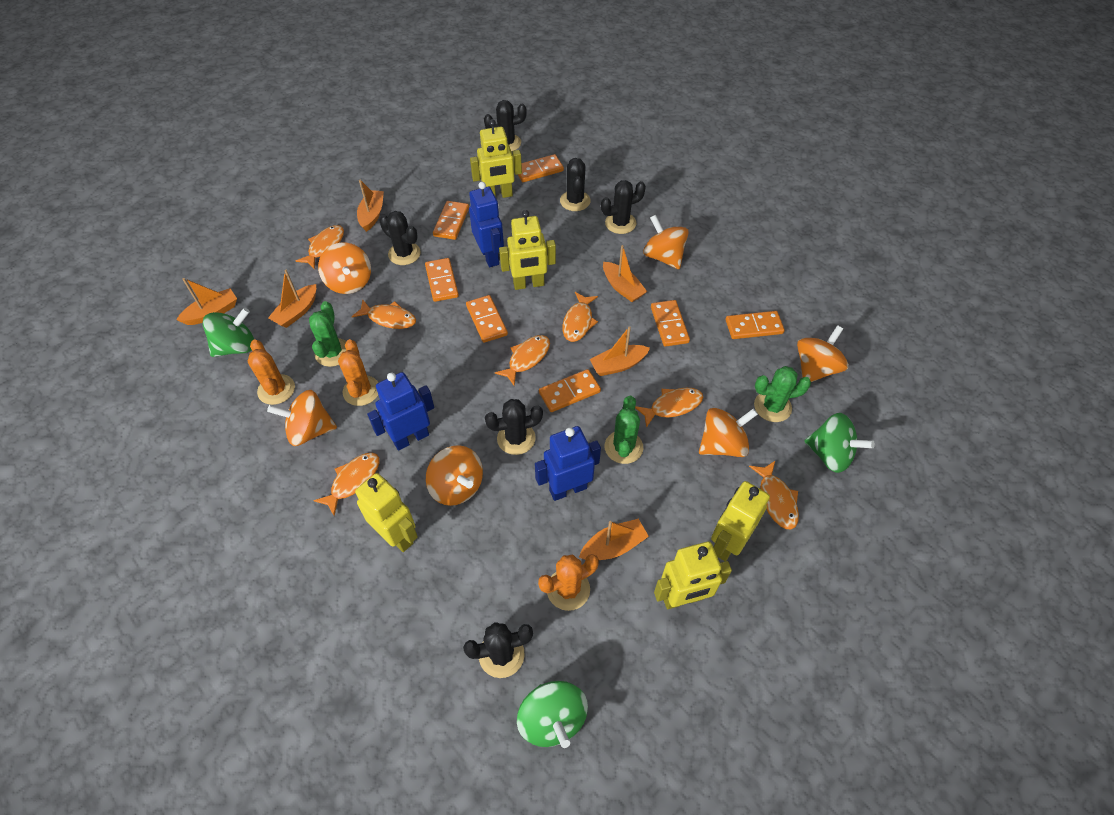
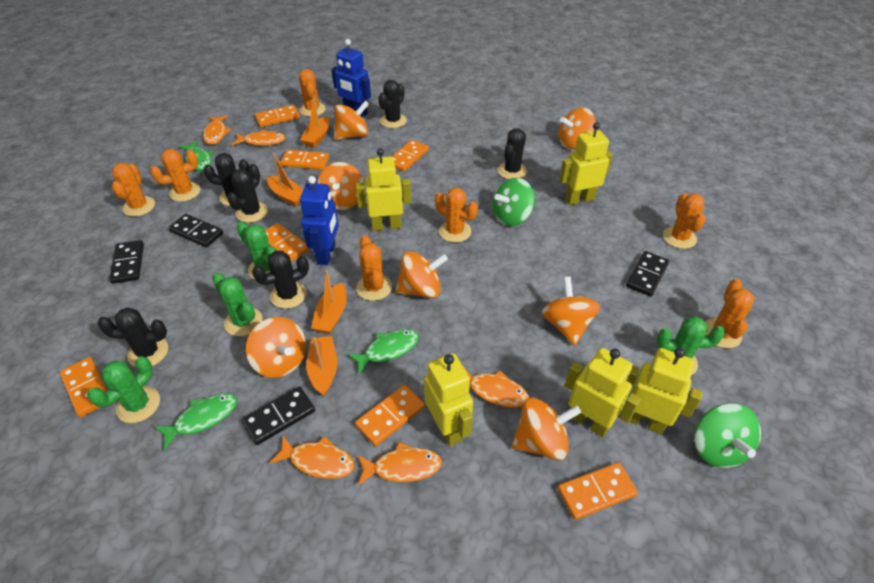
black domino: 0 -> 4
blue robot: 3 -> 2
green cactus: 3 -> 4
green fish: 0 -> 3
green spinning top: 3 -> 2
orange boat: 6 -> 4
orange cactus: 3 -> 7
orange fish: 7 -> 5
orange spinning top: 6 -> 7

